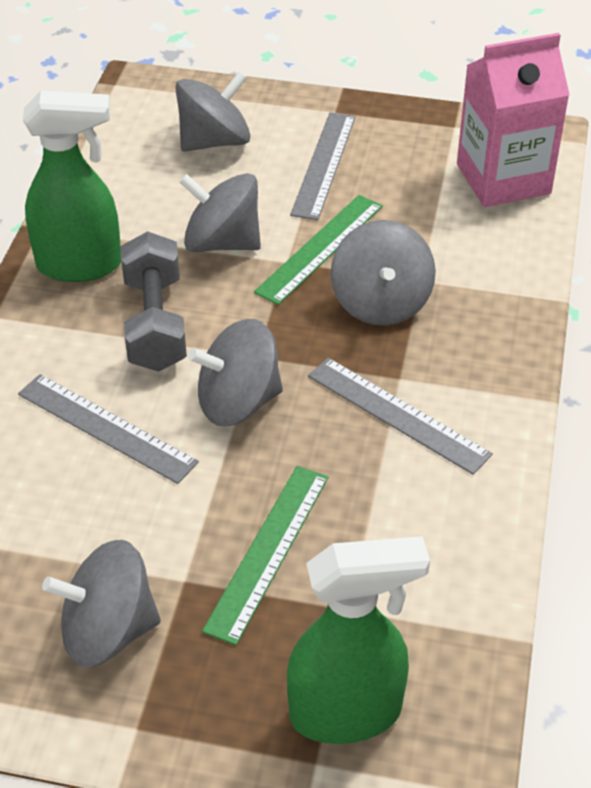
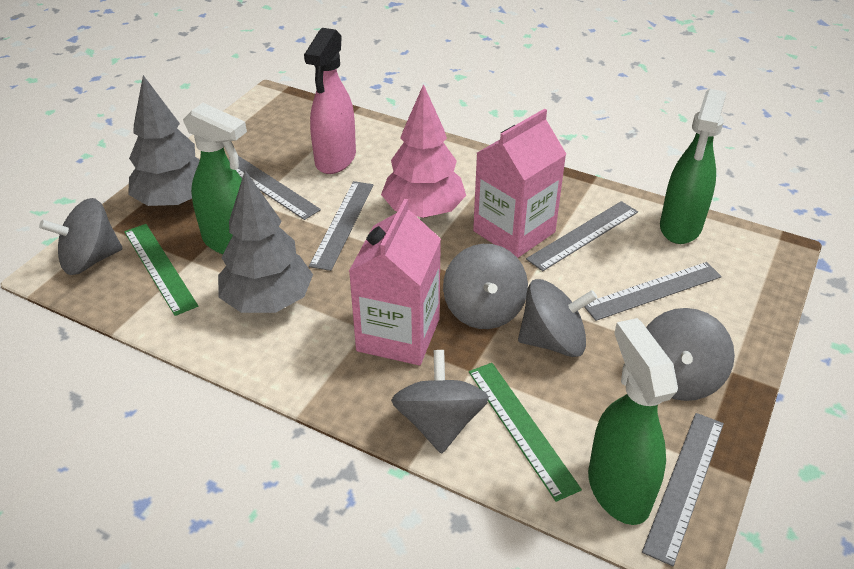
green spray bottle: 2 -> 3
grey dumbbell: 1 -> 0
grey ruler: 3 -> 5
grey tree: 0 -> 2
pink carton: 1 -> 2
pink spray bottle: 0 -> 1
pink tree: 0 -> 1

